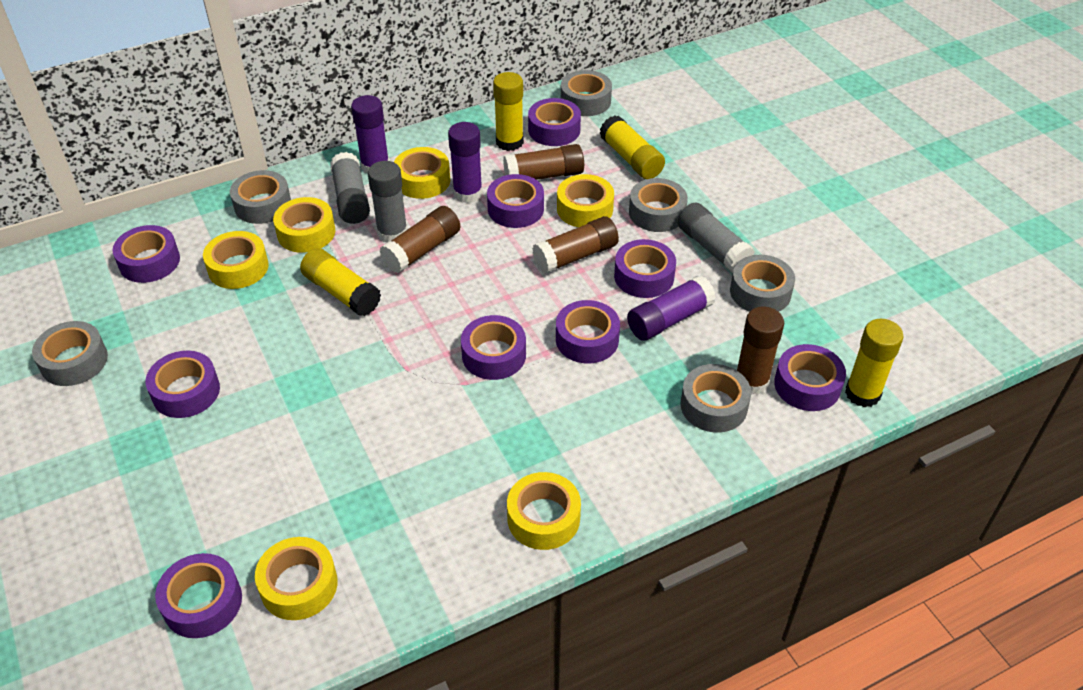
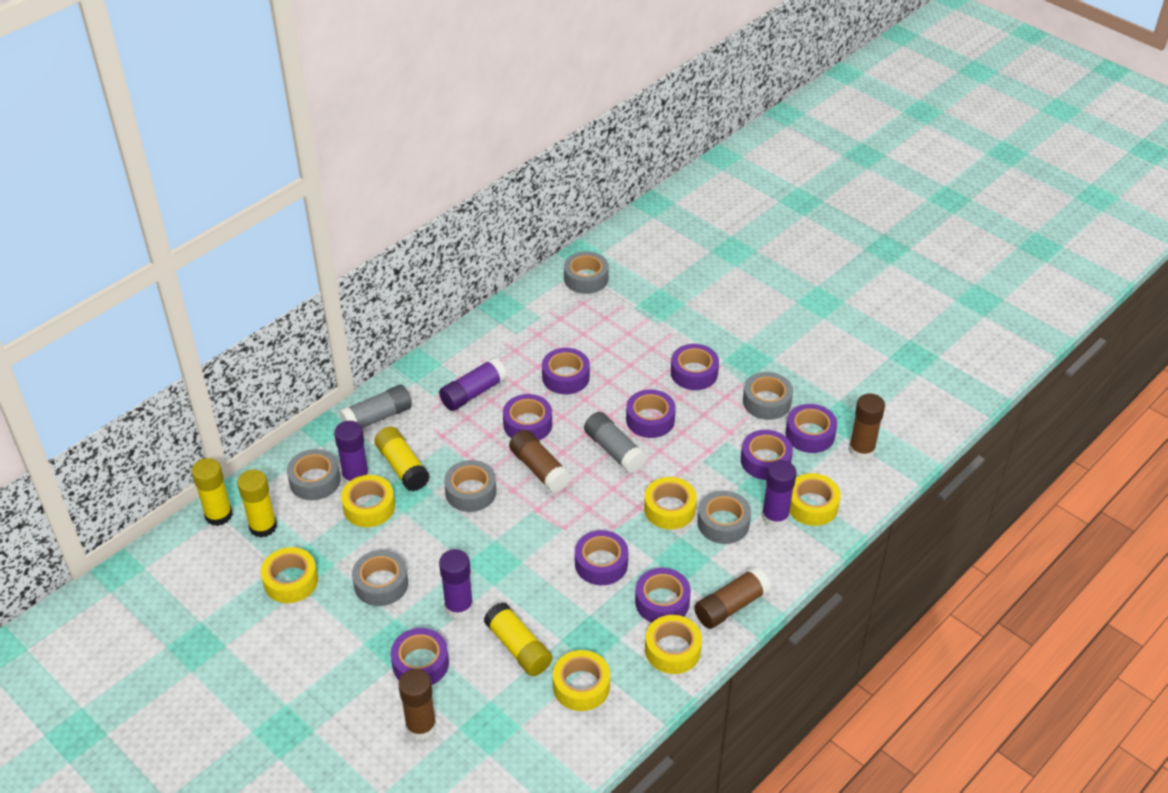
grey glue stick: 3 -> 2
purple glue stick: 3 -> 4

